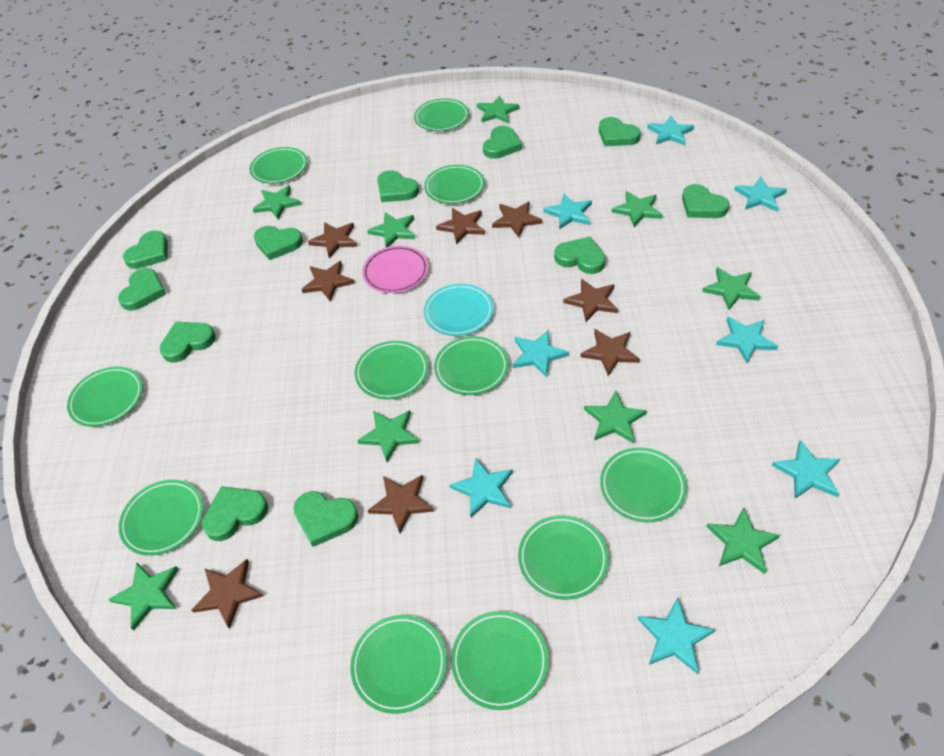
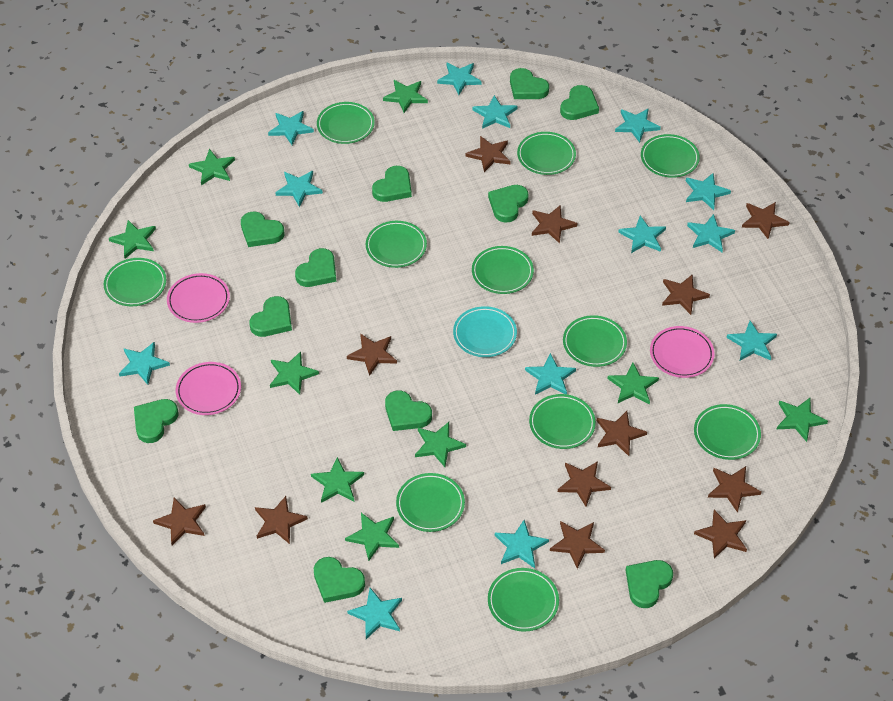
brown star: 8 -> 12
pink plate: 1 -> 3
turquoise star: 8 -> 13

